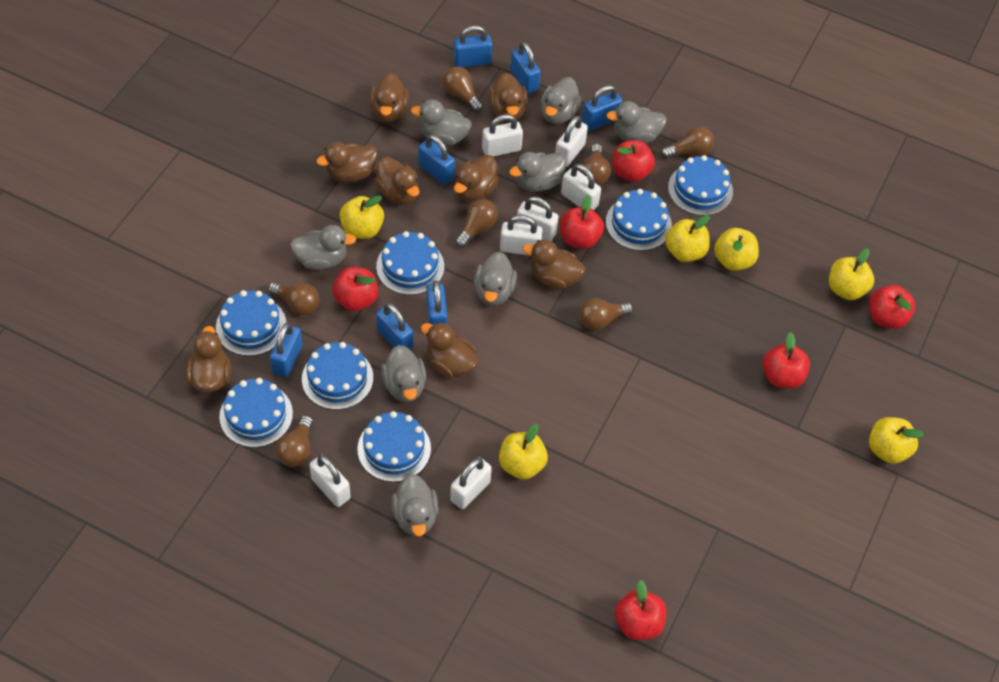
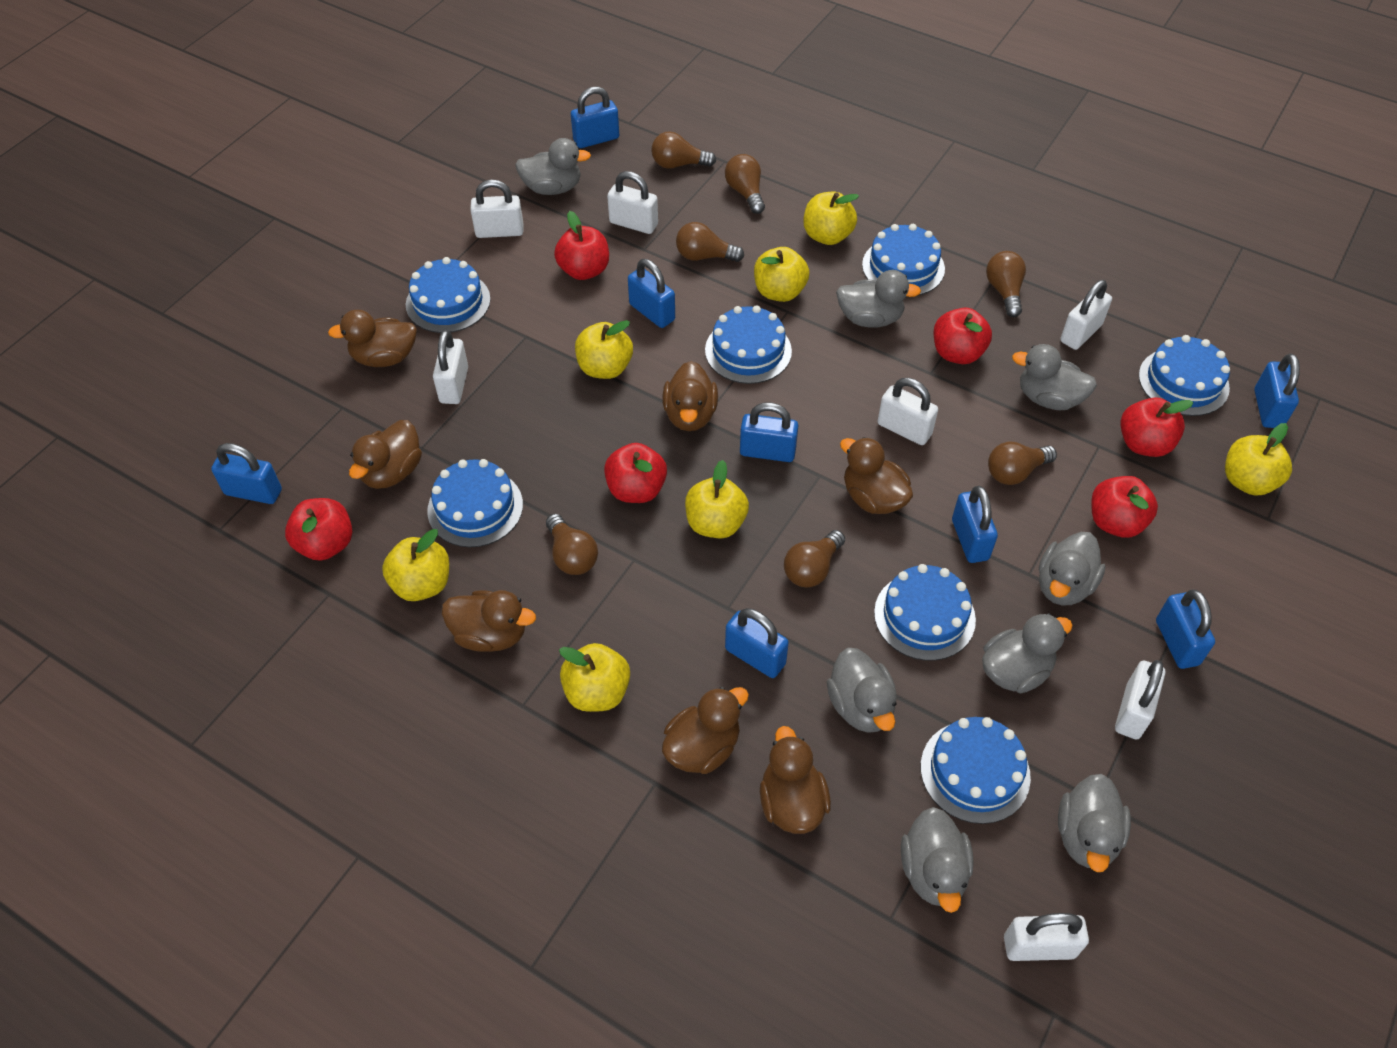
blue padlock: 7 -> 8
brown duck: 8 -> 7
yellow apple: 6 -> 7

